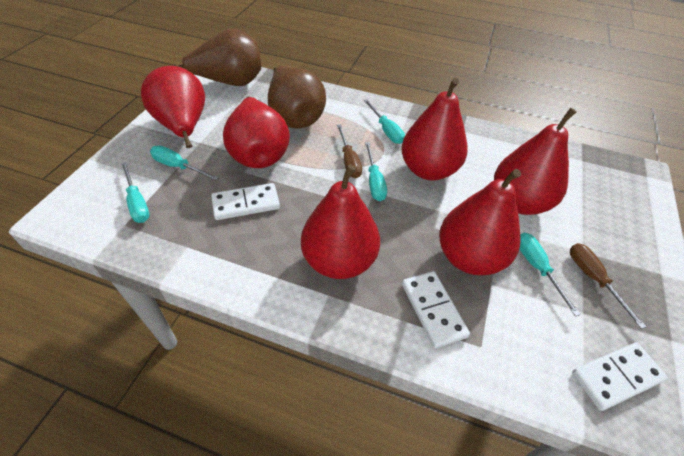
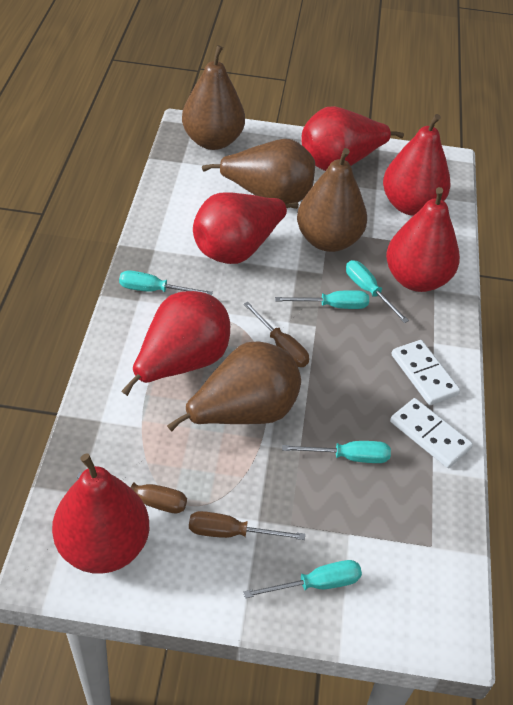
brown pear: 2 -> 4
brown screwdriver: 2 -> 3
white domino: 3 -> 2

